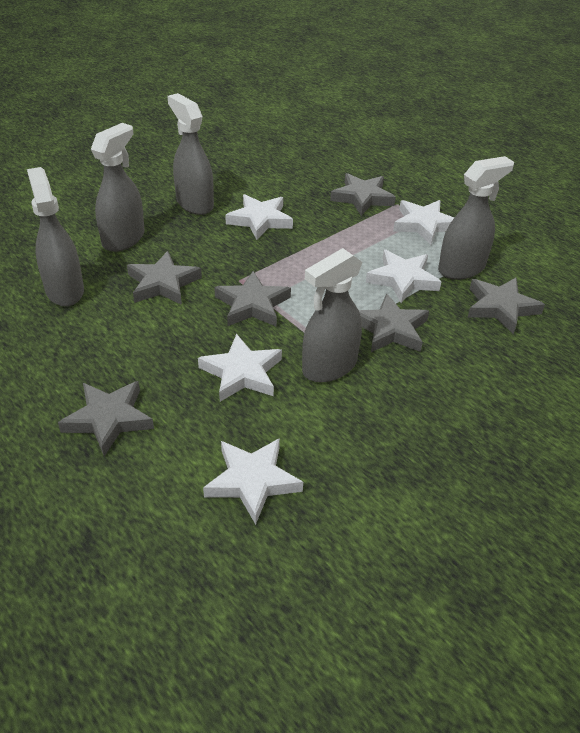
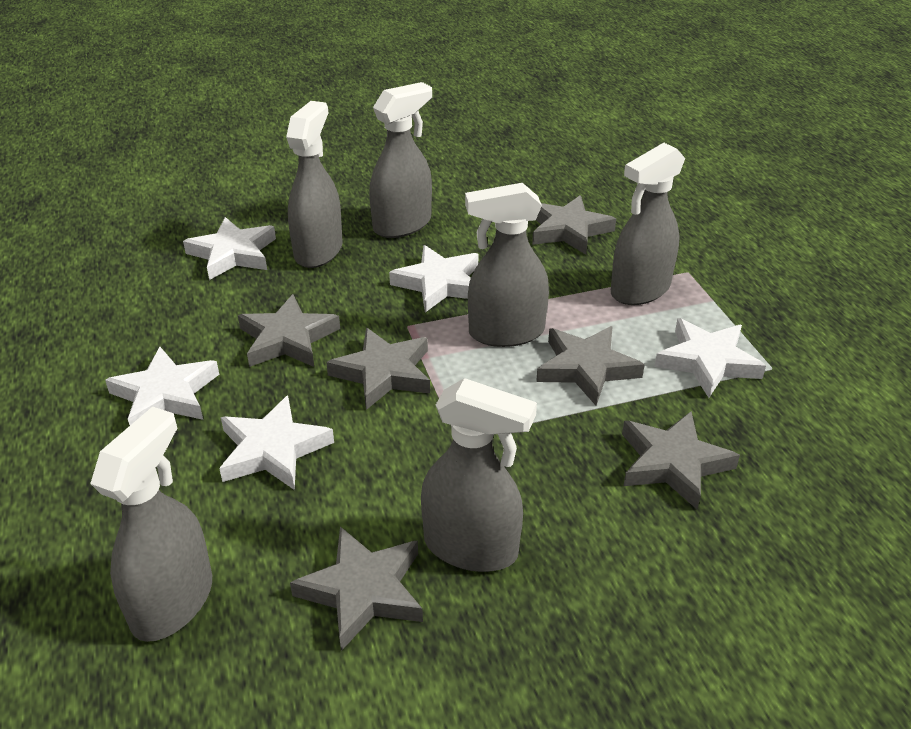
grey spray bottle: 5 -> 6

